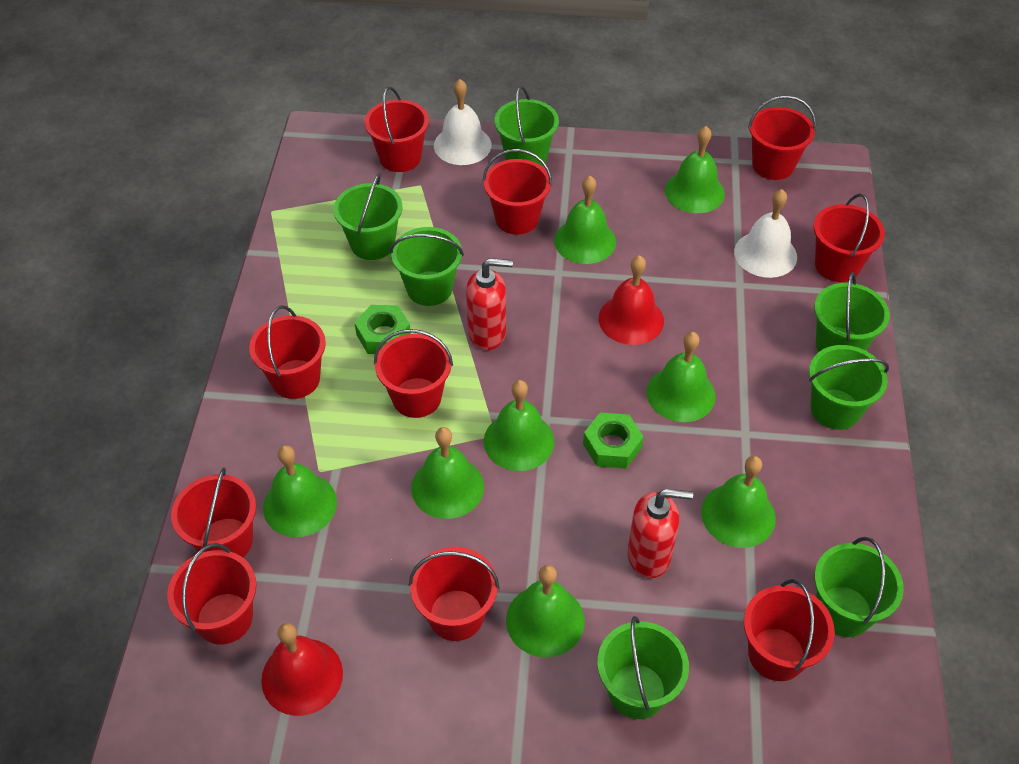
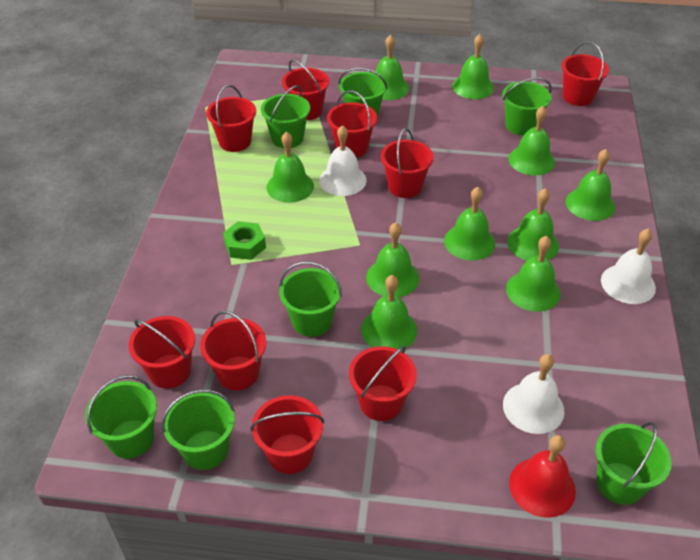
green bell: 8 -> 10
green nut: 2 -> 1
red bell: 2 -> 1
red bucket: 10 -> 9
red soap dispenser: 2 -> 0
white bell: 2 -> 3

